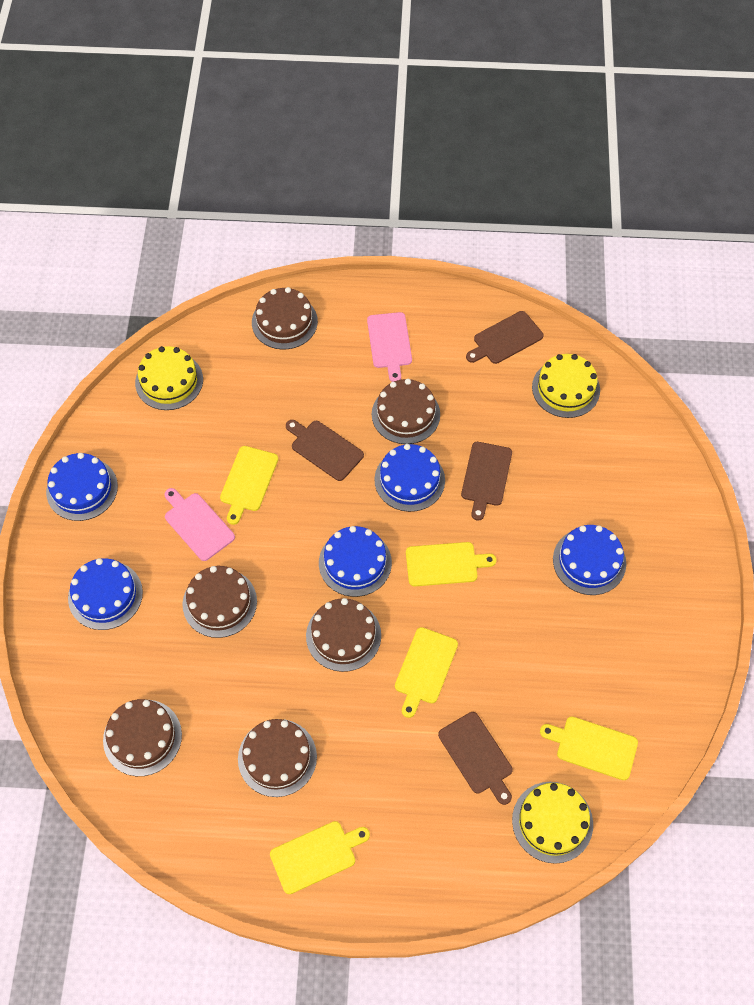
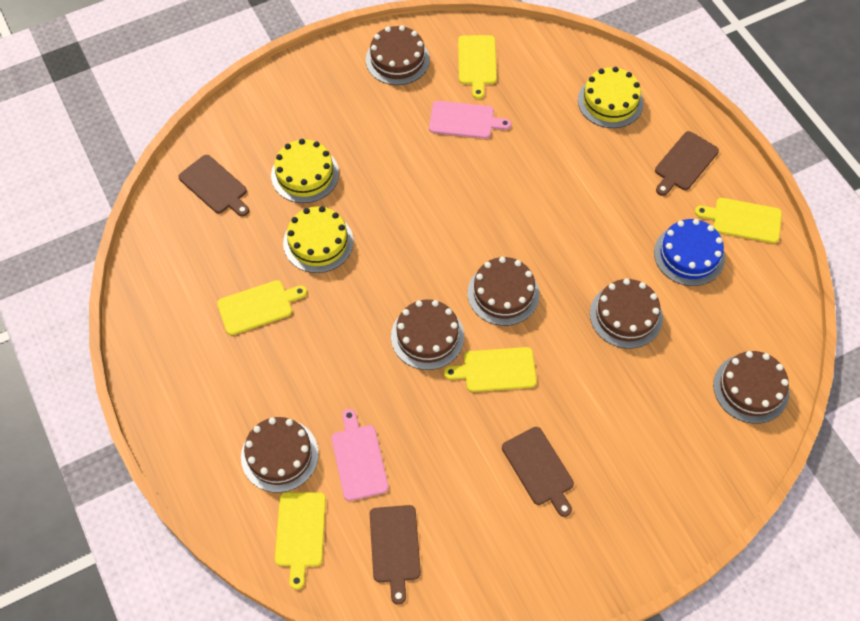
blue cake: 5 -> 1

